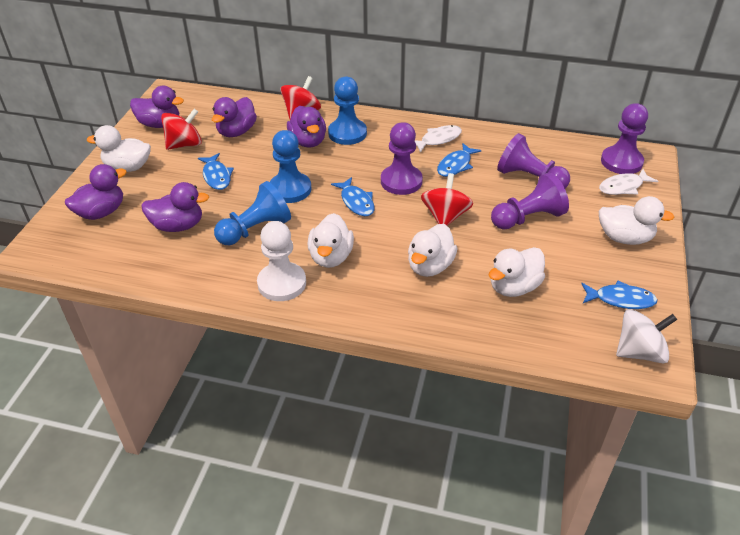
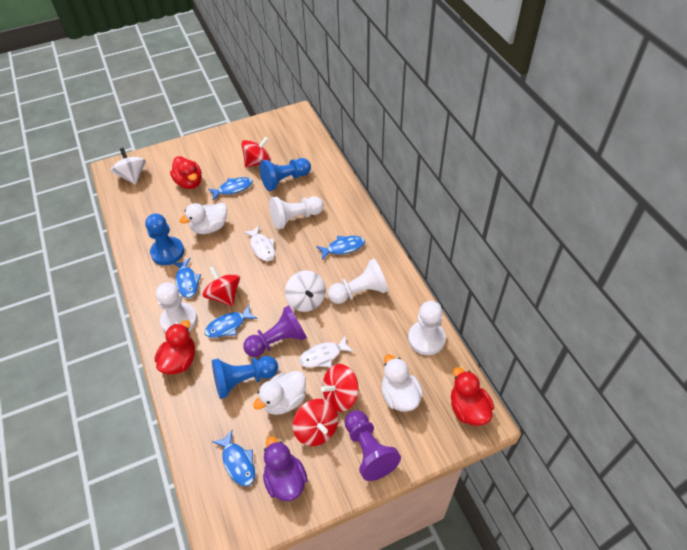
blue fish: 4 -> 5
purple duck: 5 -> 1
purple pawn: 4 -> 2
red duck: 0 -> 3
red spinning top: 3 -> 4
white duck: 5 -> 3
white pawn: 1 -> 4
white spinning top: 1 -> 2

